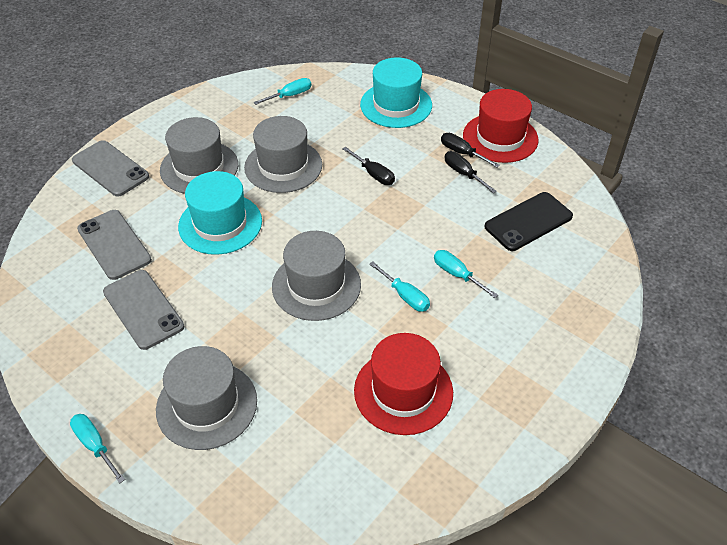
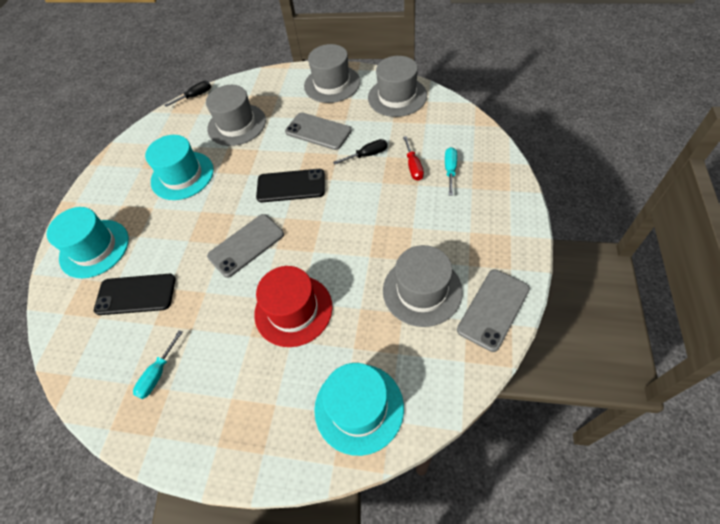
black phone: 1 -> 2
black screwdriver: 3 -> 2
red hat: 2 -> 1
red screwdriver: 0 -> 1
turquoise hat: 2 -> 3
turquoise screwdriver: 4 -> 2

